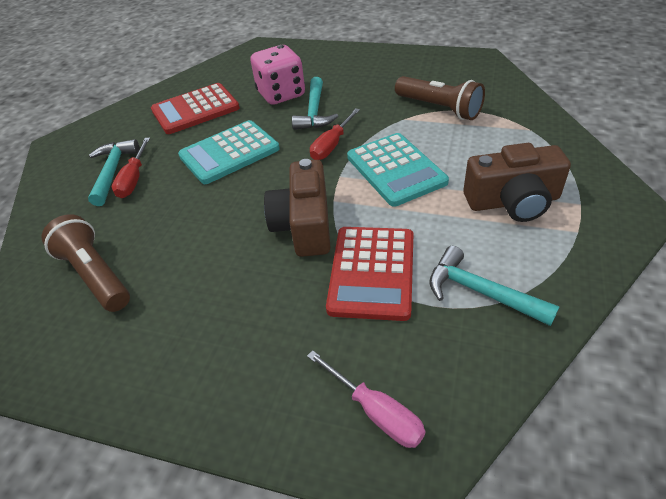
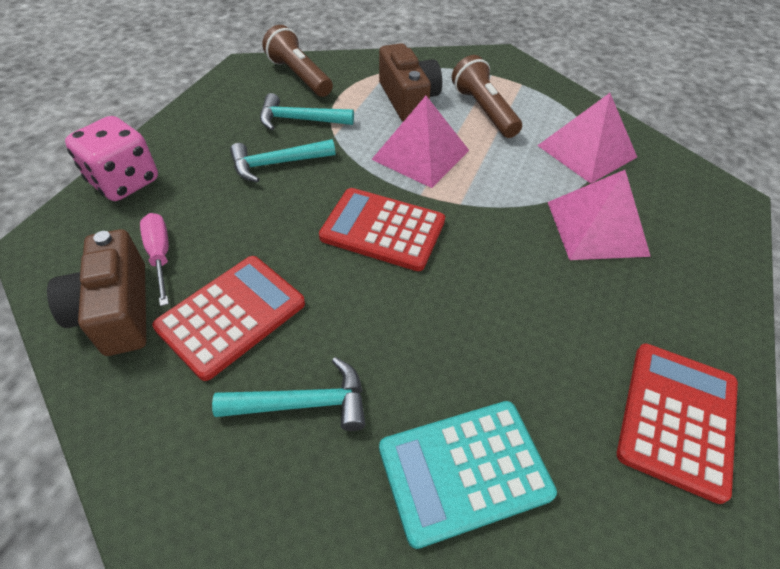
pink pyramid: 0 -> 3
red calculator: 2 -> 3
red screwdriver: 2 -> 0
turquoise calculator: 2 -> 1

